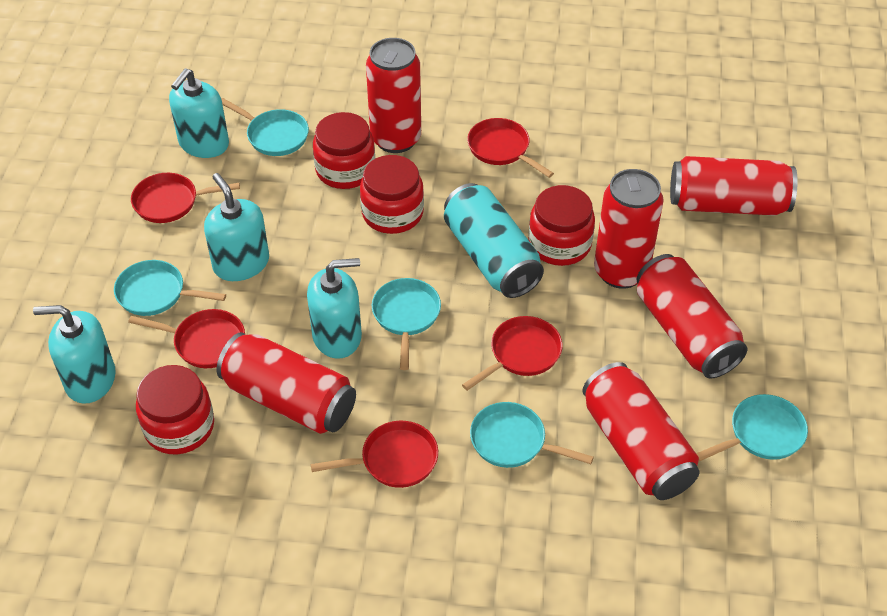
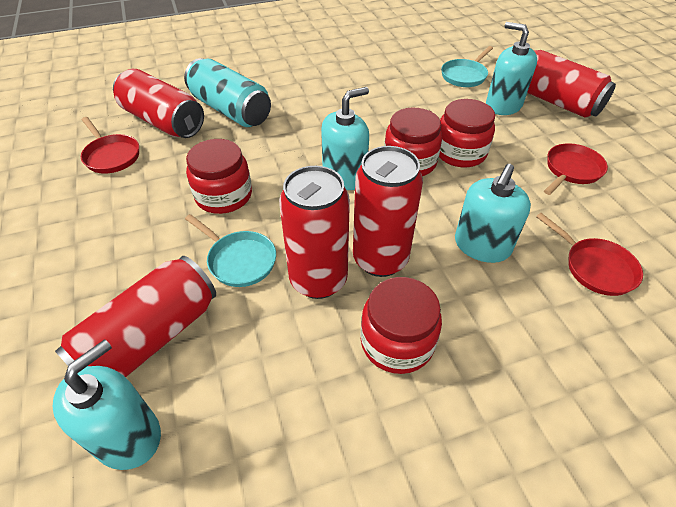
red can: 6 -> 5
red pan: 5 -> 3
turquoise pan: 5 -> 2

